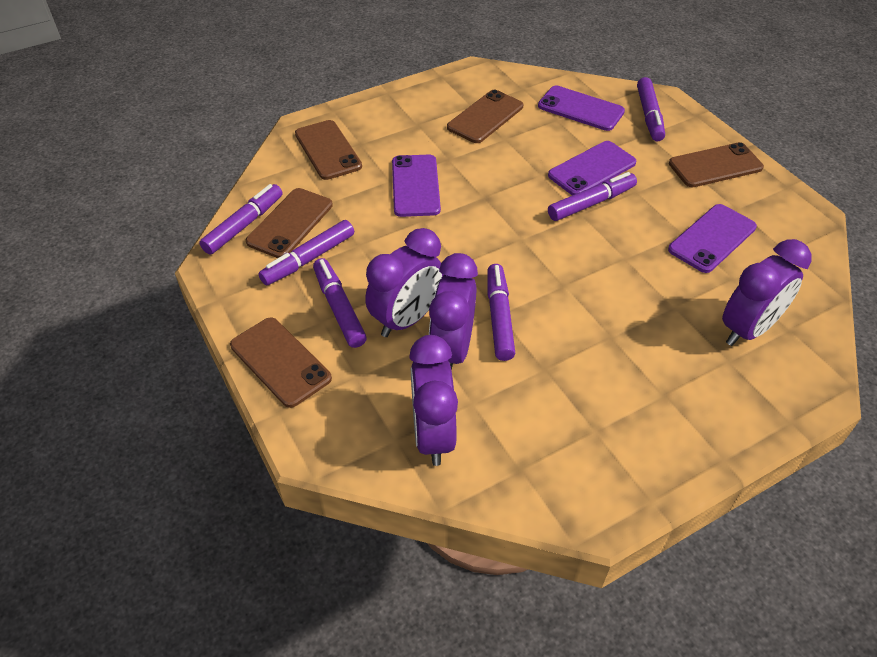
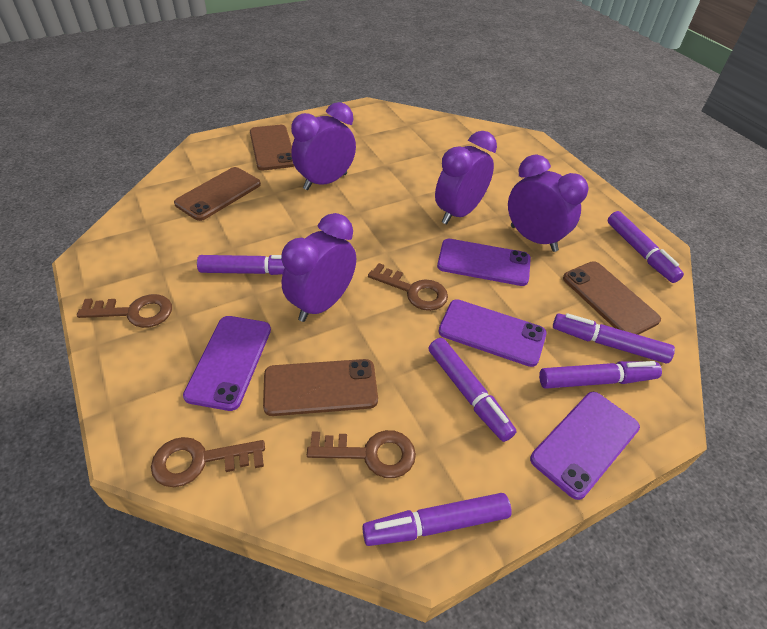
brown key: 0 -> 4
brown phone: 5 -> 4

